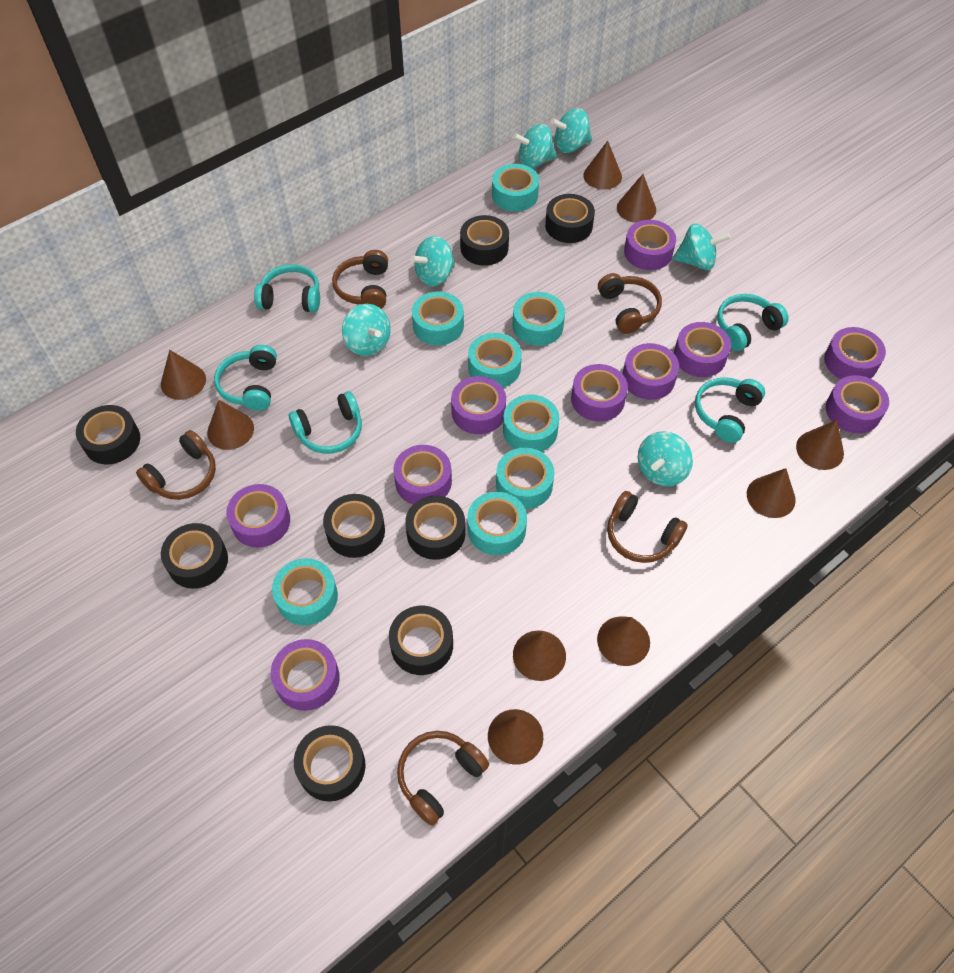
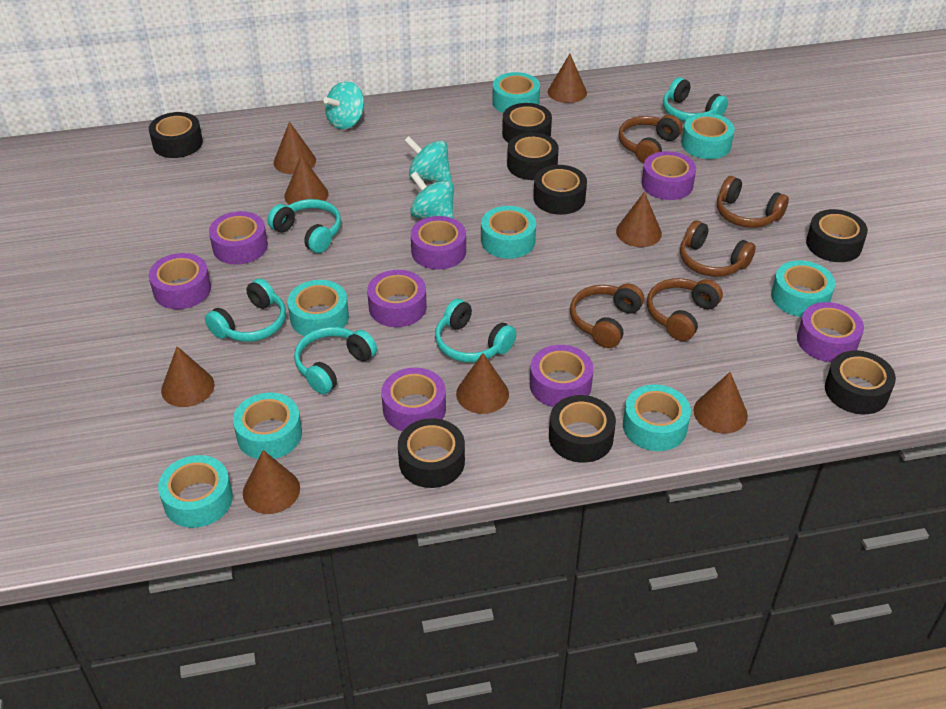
brown cone: 9 -> 8
purple tape: 10 -> 8
turquoise spinning top: 6 -> 3

